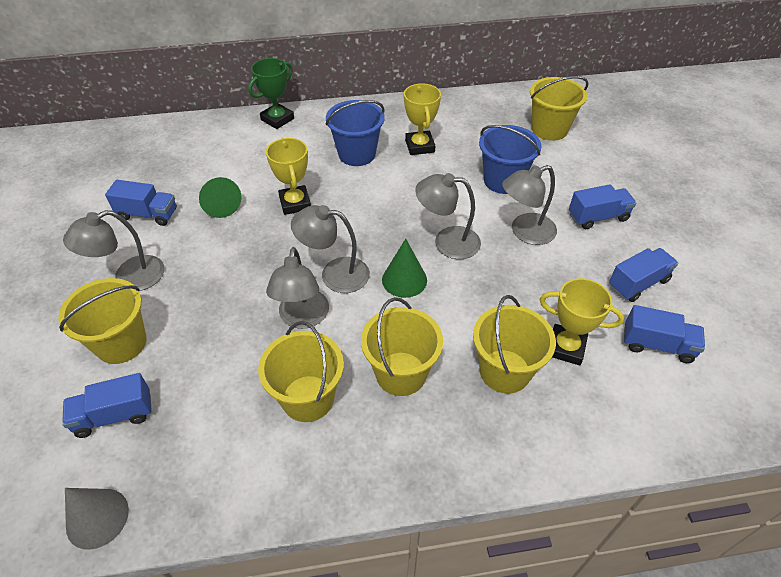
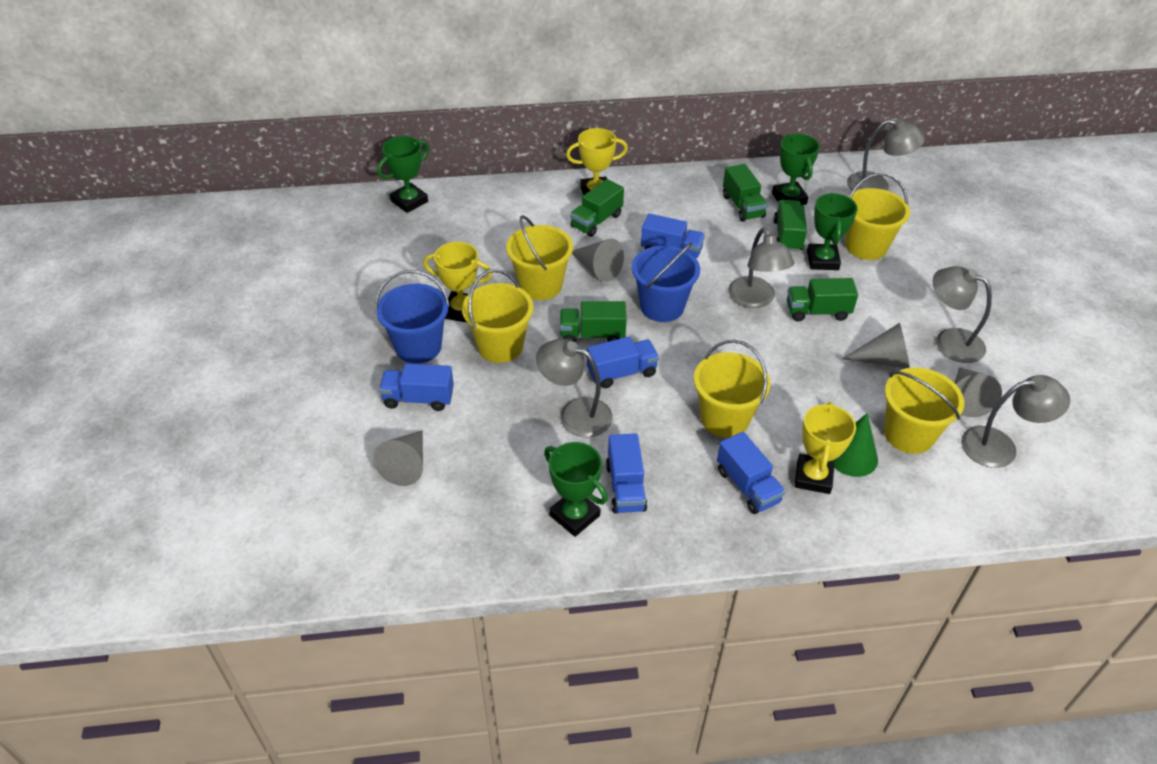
green cone: 2 -> 1
green trophy: 1 -> 4
green truck: 0 -> 5
grey cone: 1 -> 4

